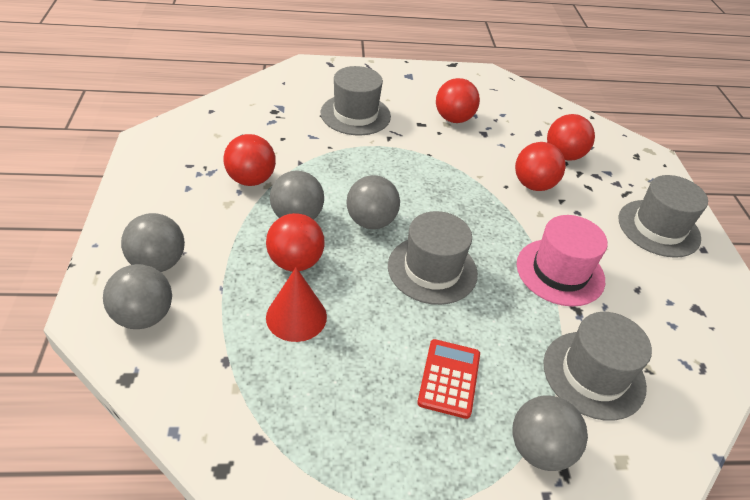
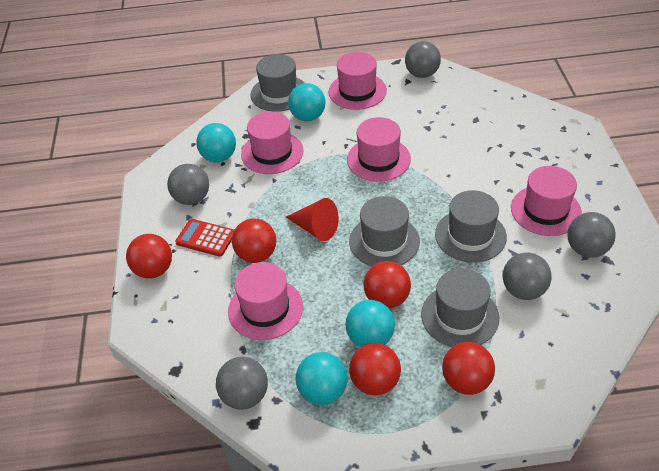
pink hat: 1 -> 5
turquoise ball: 0 -> 4

